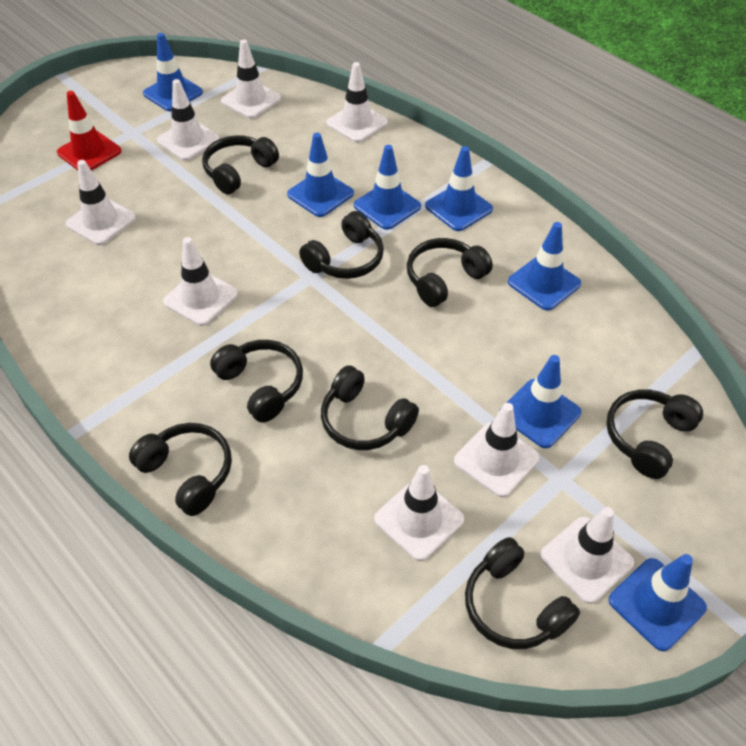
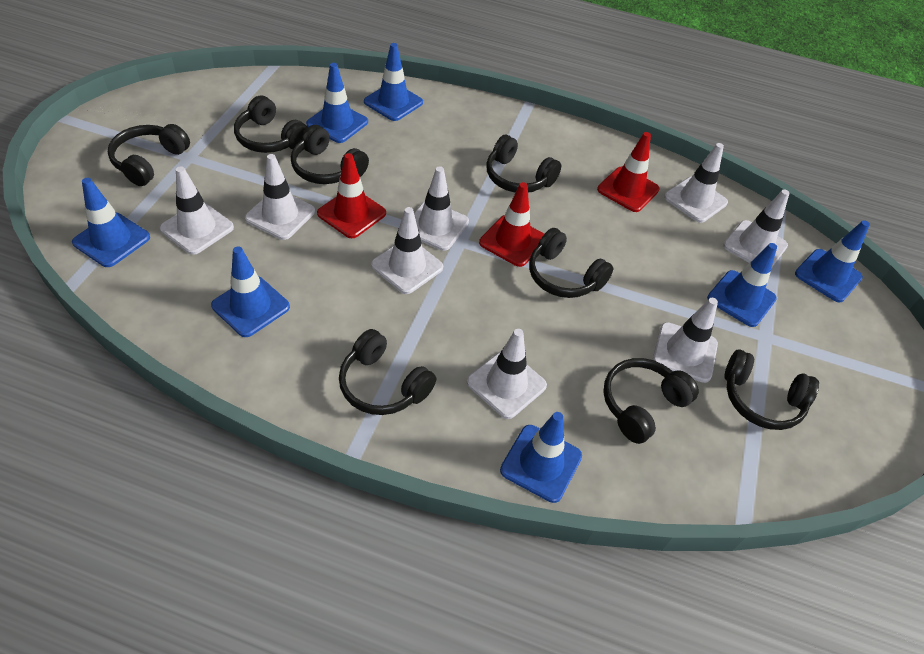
red traffic cone: 1 -> 3

